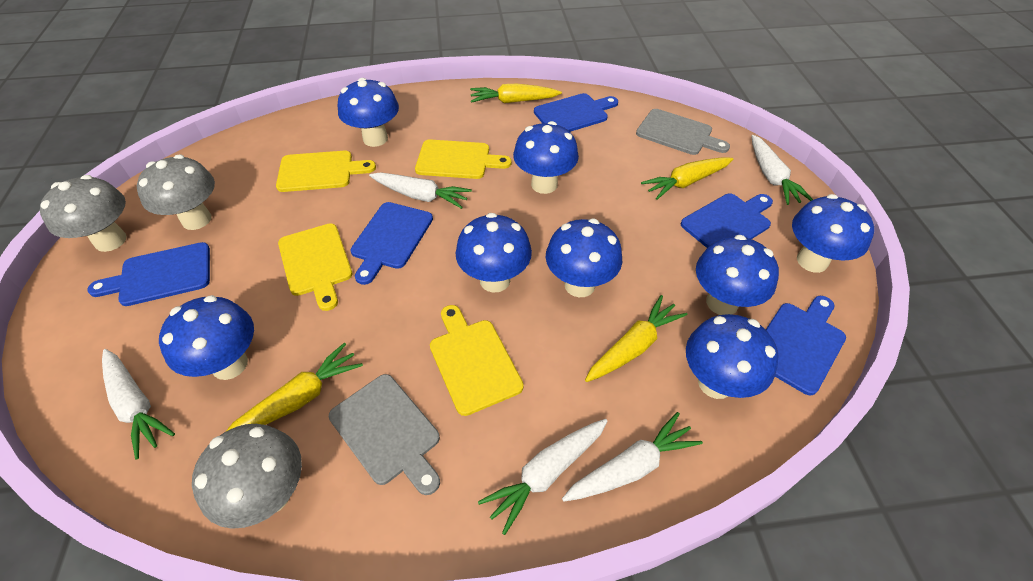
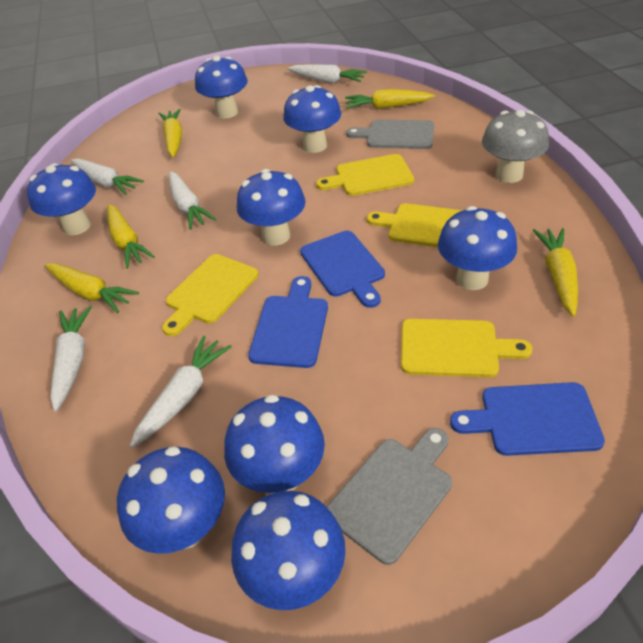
blue cutting board: 5 -> 3
grey mushroom: 3 -> 1
yellow carrot: 4 -> 5

